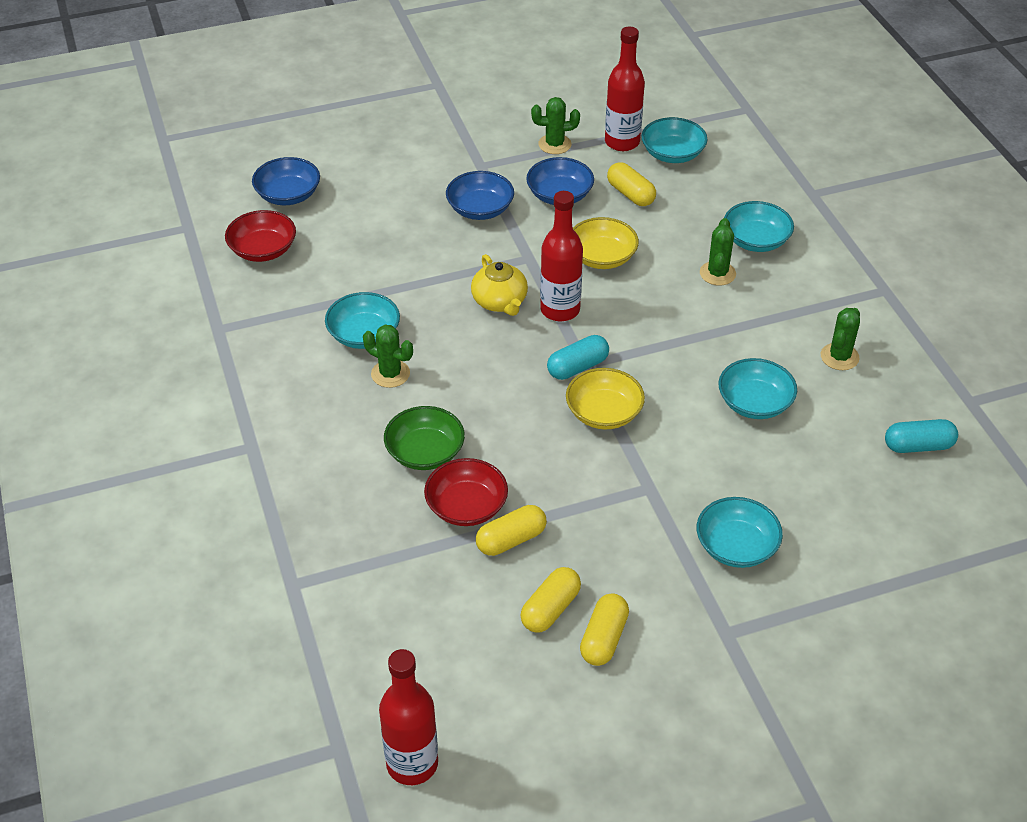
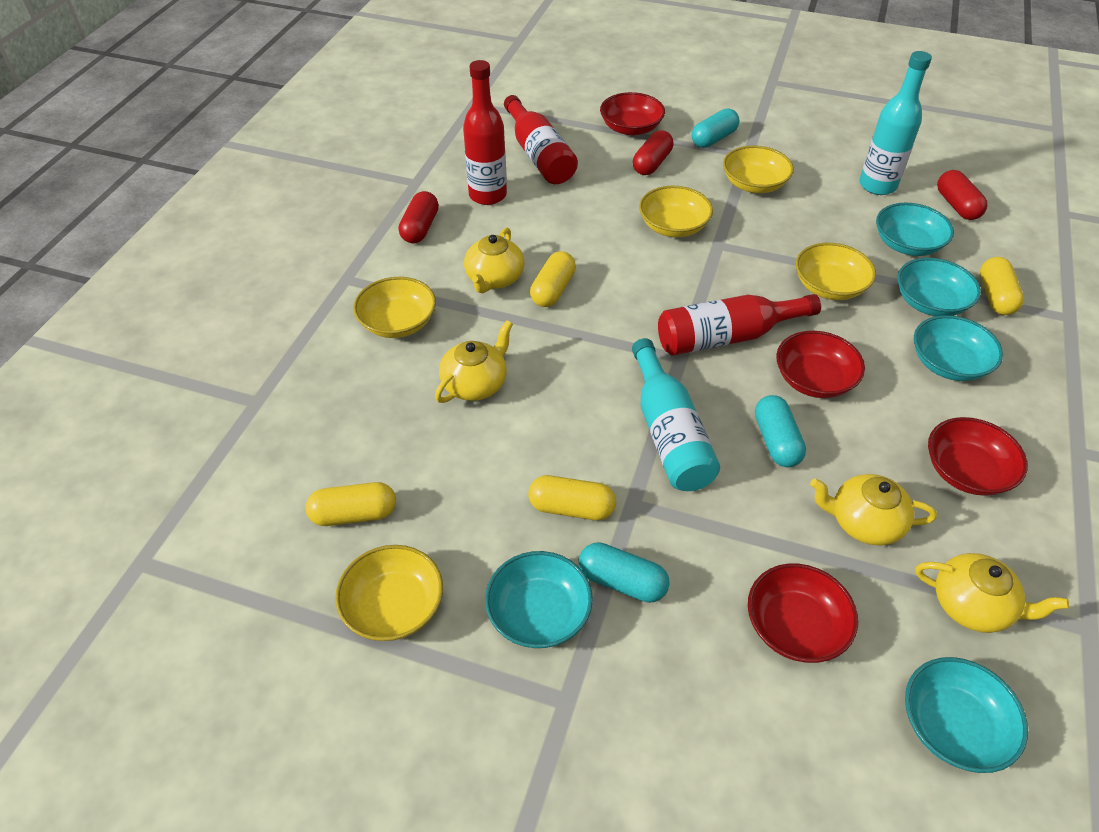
blue bowl: 3 -> 0
green bowl: 1 -> 0
green cactus: 4 -> 0
red bowl: 2 -> 4
red capsule: 0 -> 3
turquoise bottle: 0 -> 2
turquoise capsule: 2 -> 3
yellow bowl: 2 -> 5
yellow teapot: 1 -> 4

